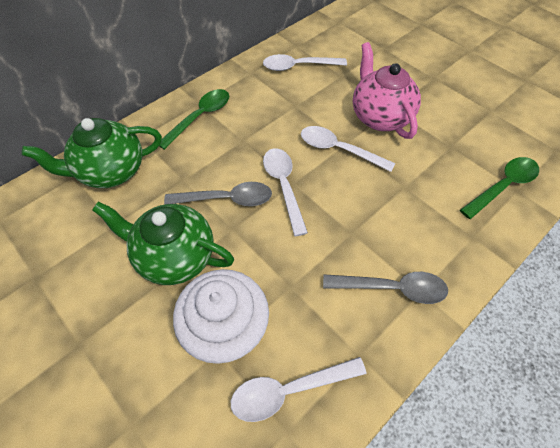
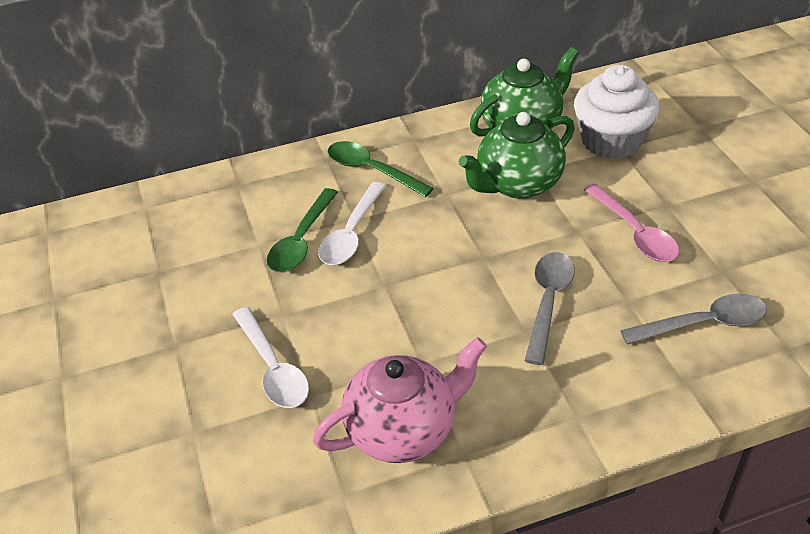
pink spoon: 0 -> 1
white spoon: 4 -> 2

